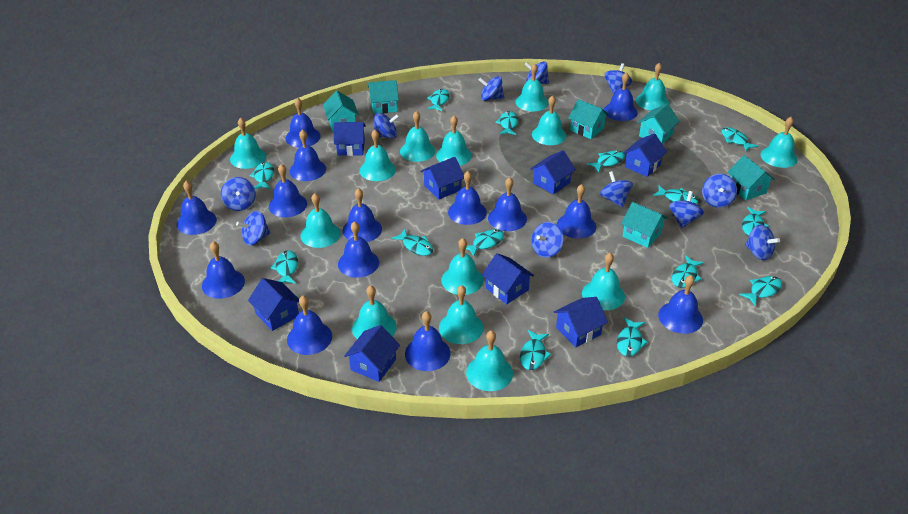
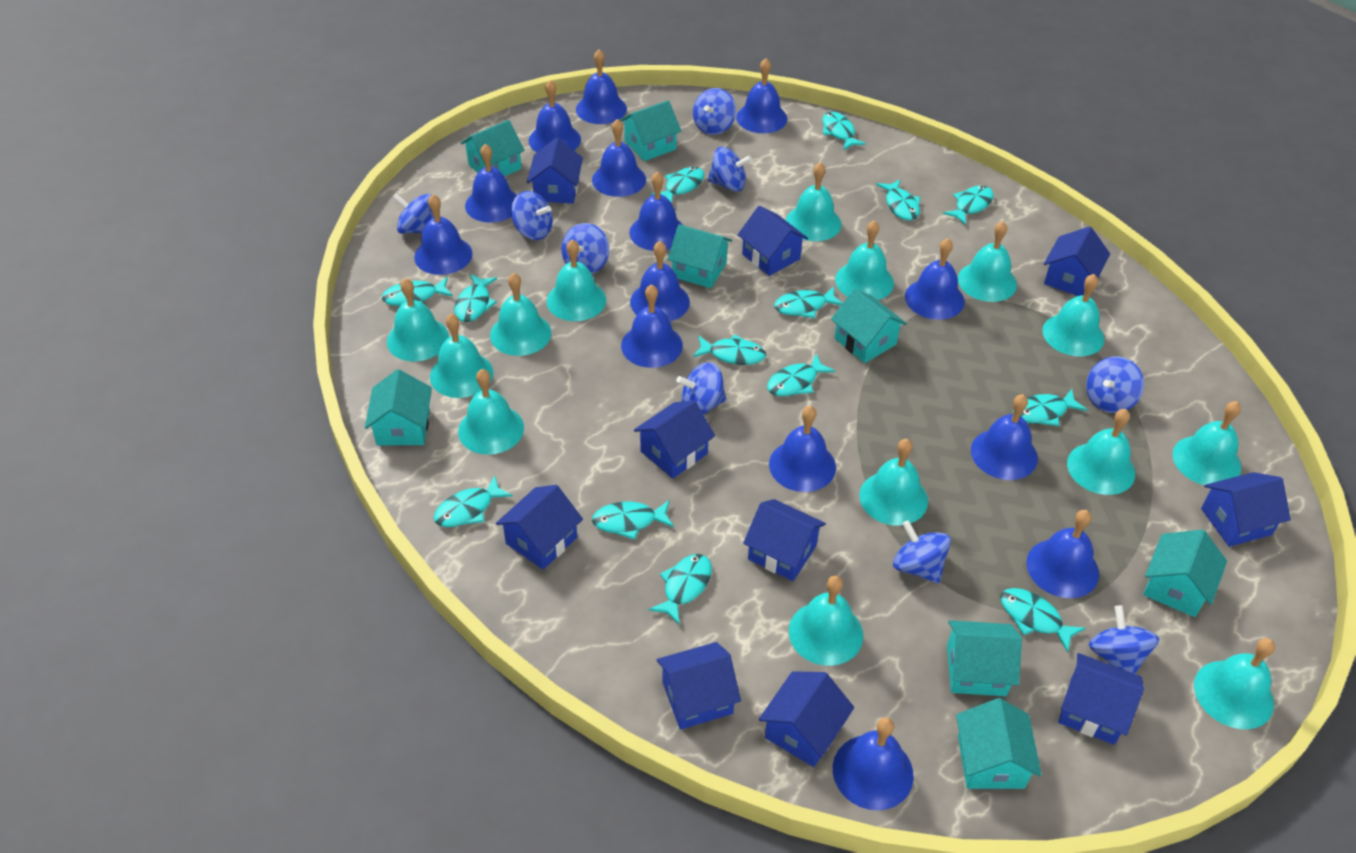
blue house: 8 -> 10
blue spinning top: 11 -> 9
turquoise house: 6 -> 8

